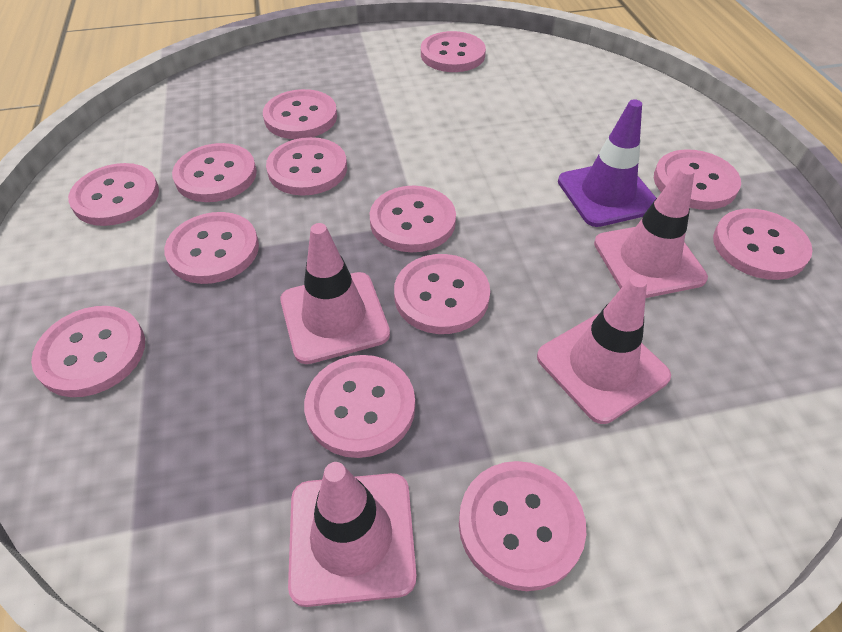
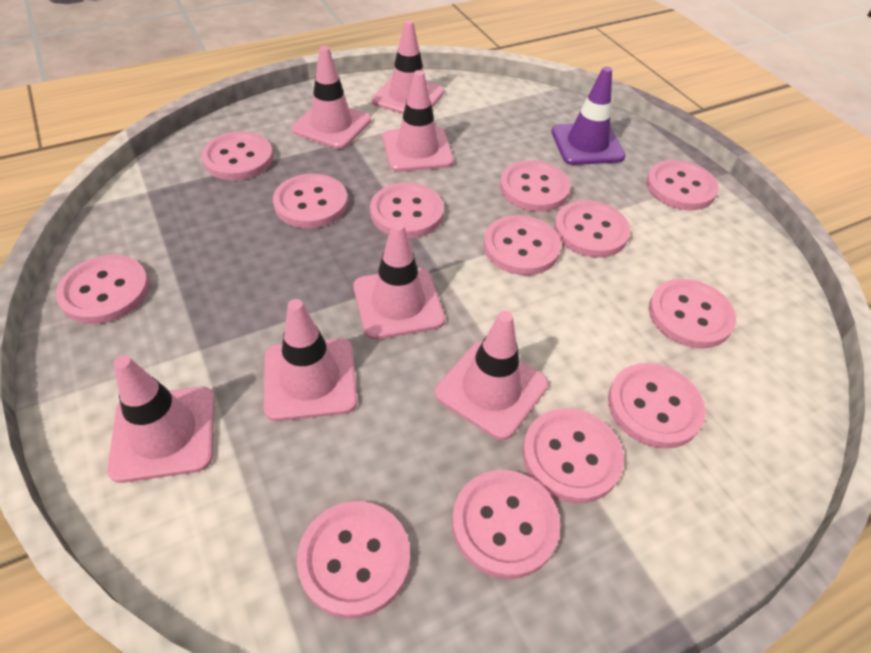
pink traffic cone: 4 -> 7

